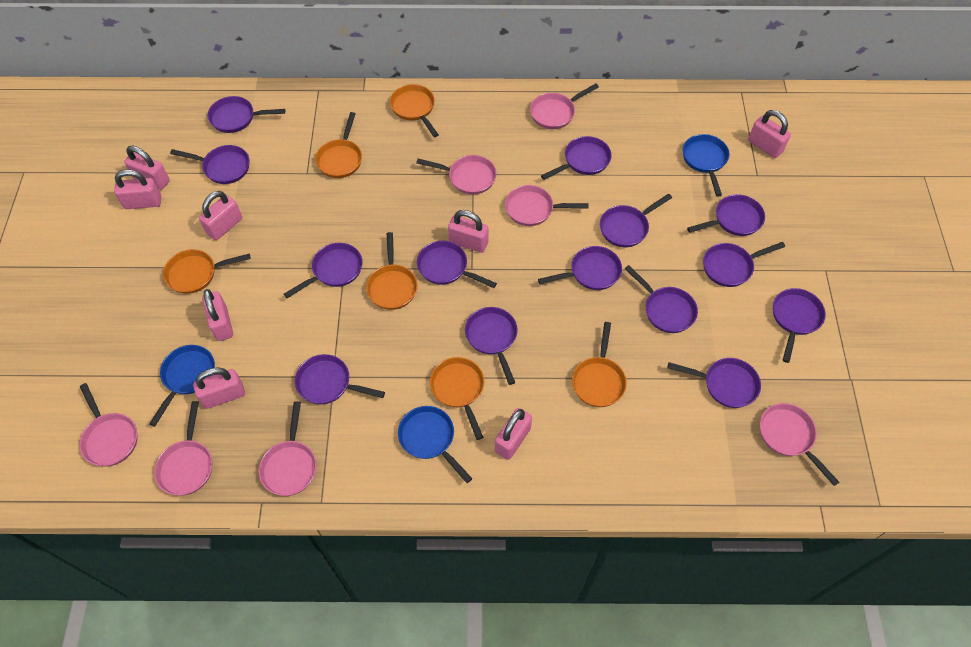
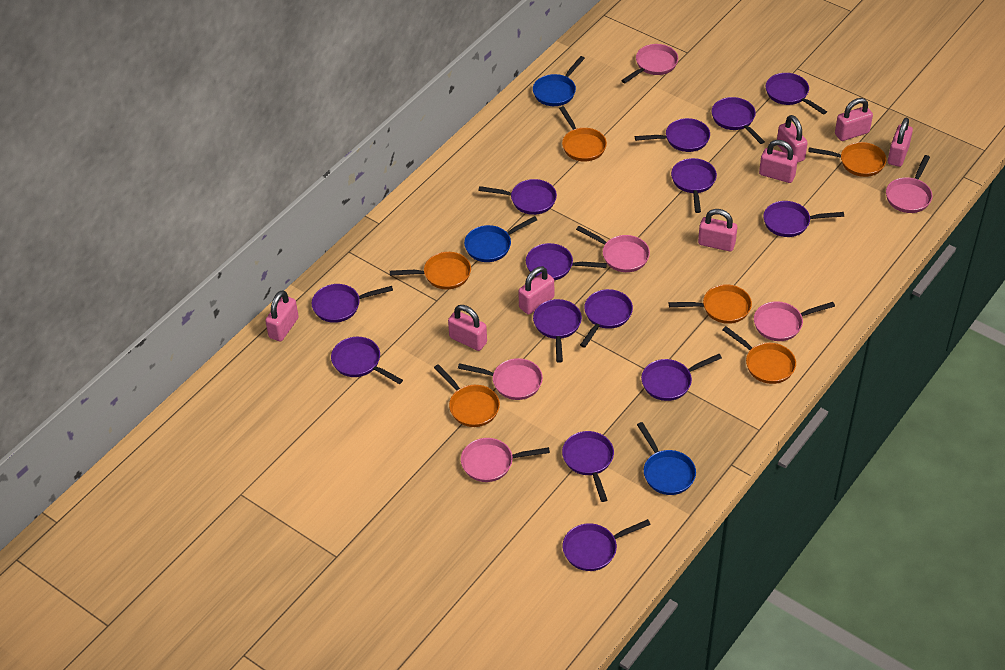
pink pan: 7 -> 6

